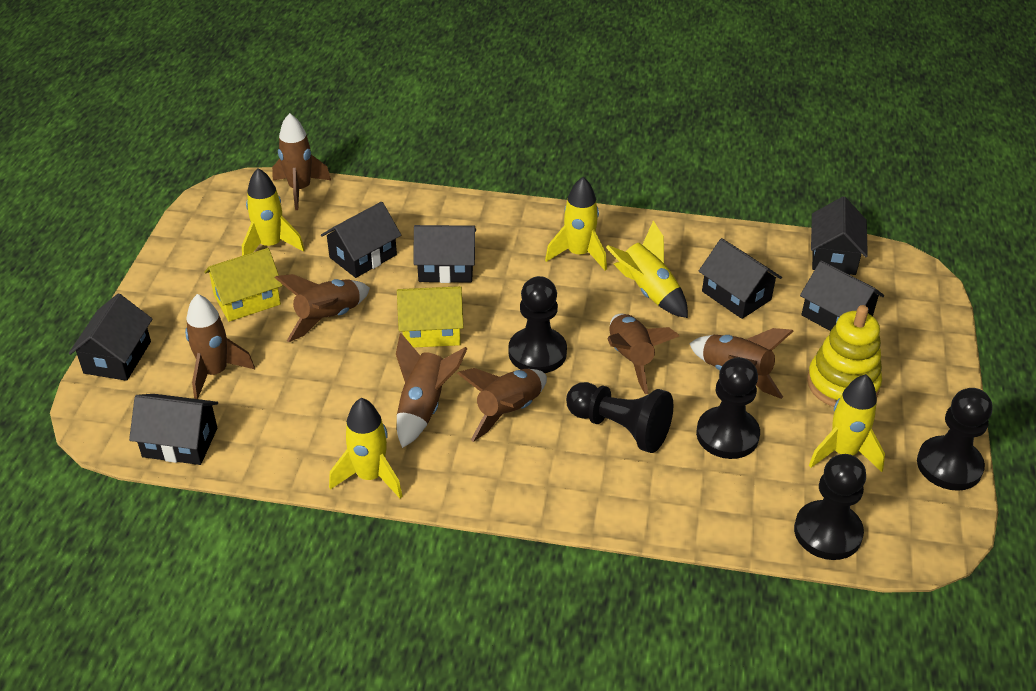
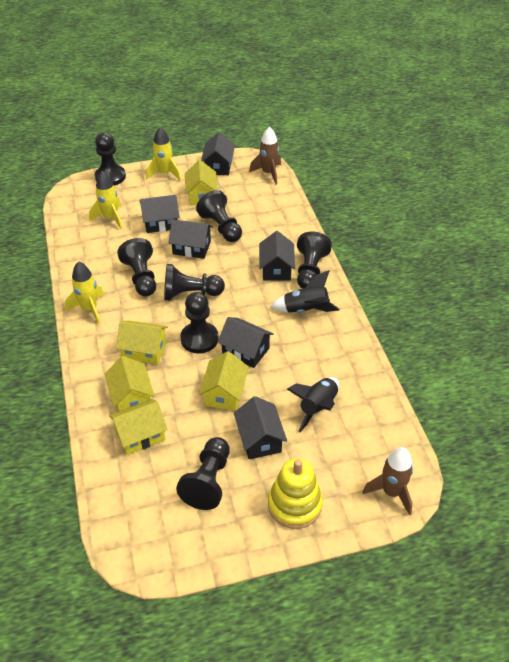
black house: 7 -> 6
black pawn: 5 -> 7
black rocket: 0 -> 2
brown rocket: 7 -> 2
yellow house: 2 -> 5
yellow rocket: 5 -> 3

